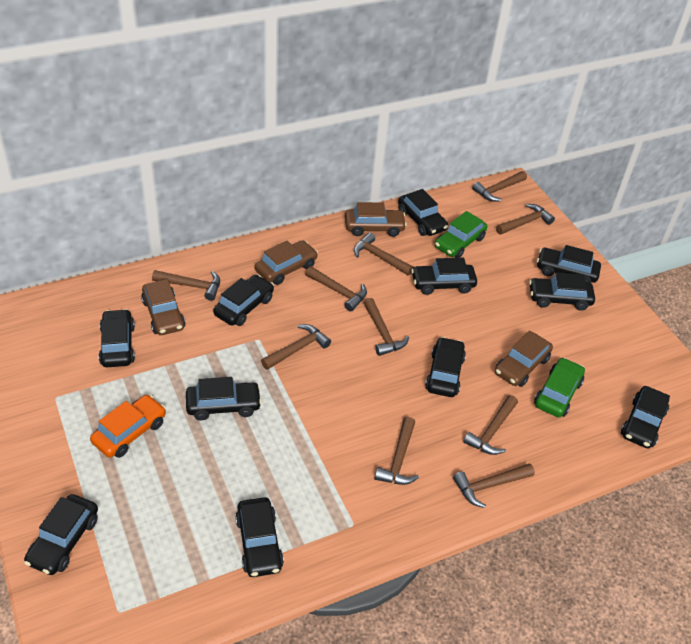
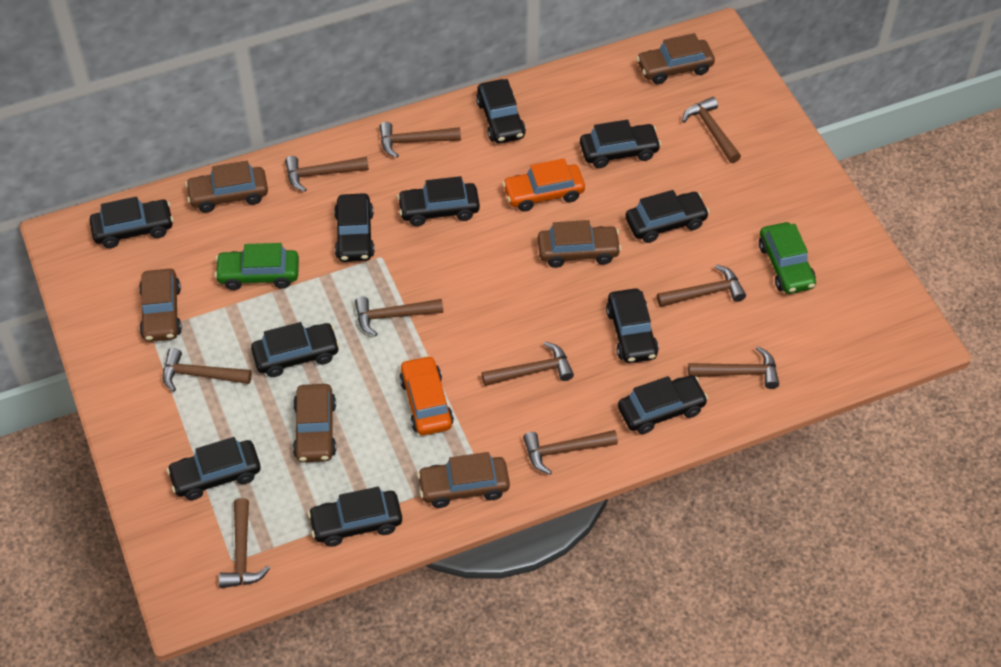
brown car: 4 -> 6
orange car: 1 -> 2

